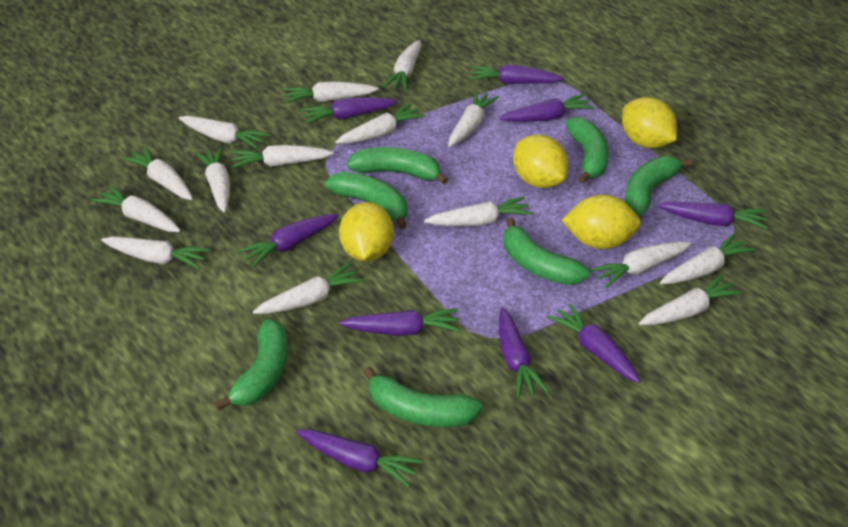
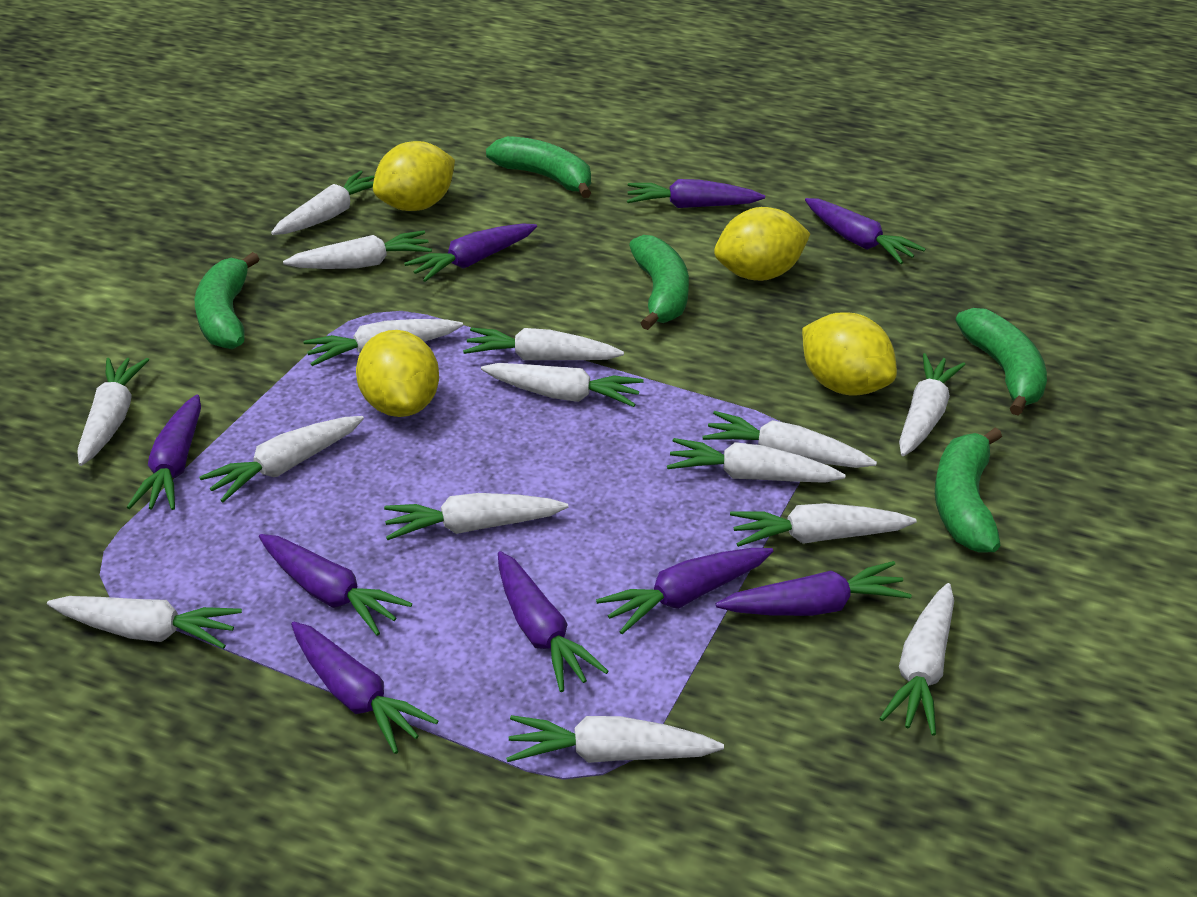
green banana: 7 -> 5

